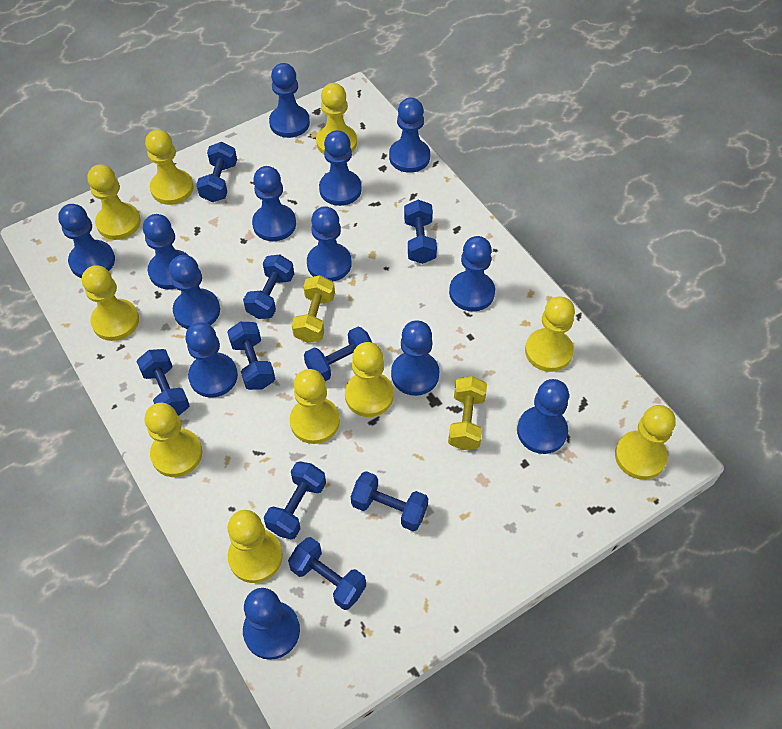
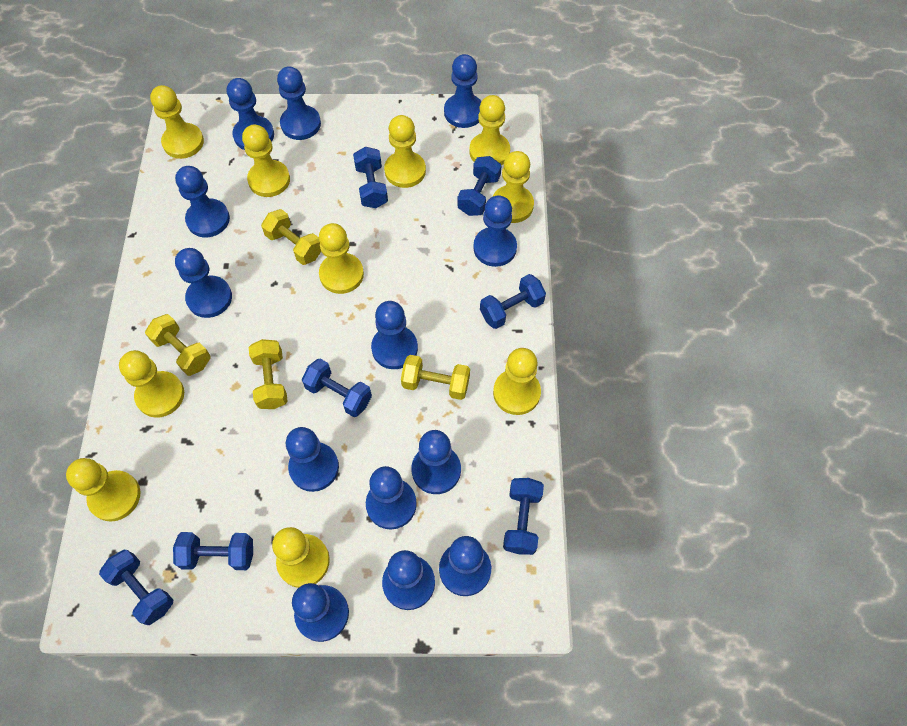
blue dumbbell: 9 -> 7
yellow dumbbell: 2 -> 4

